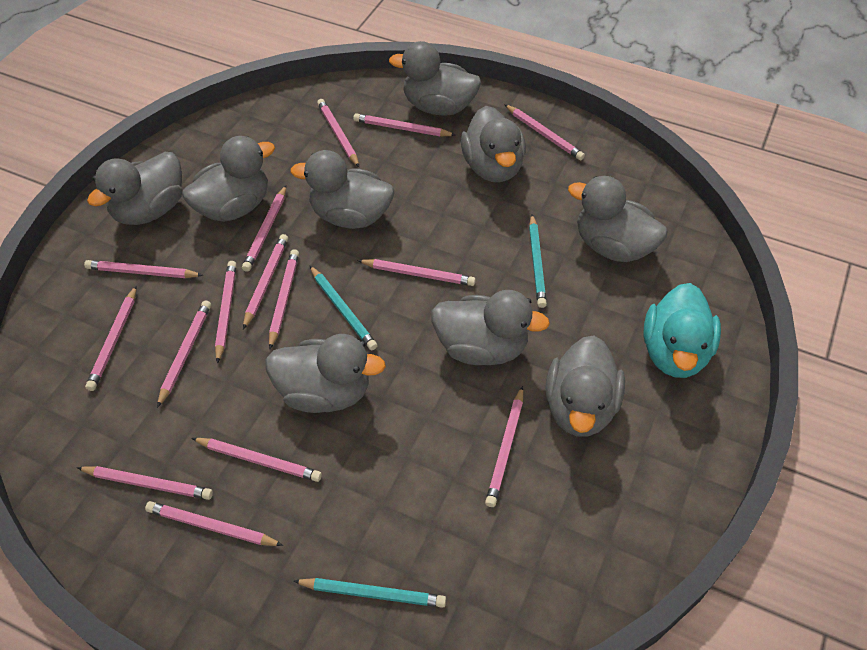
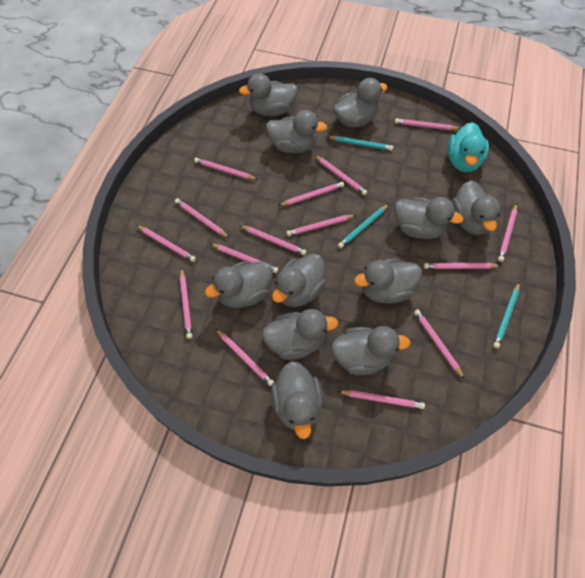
grey duck: 9 -> 11

